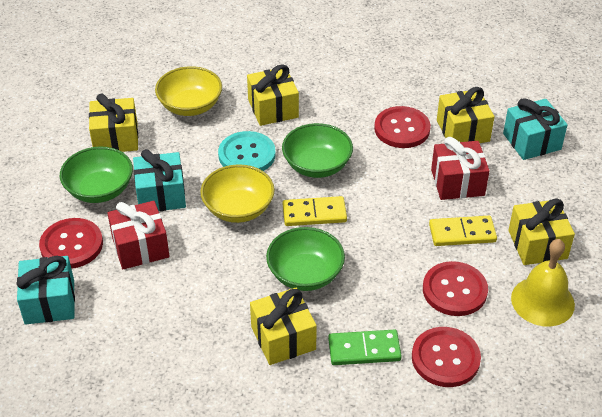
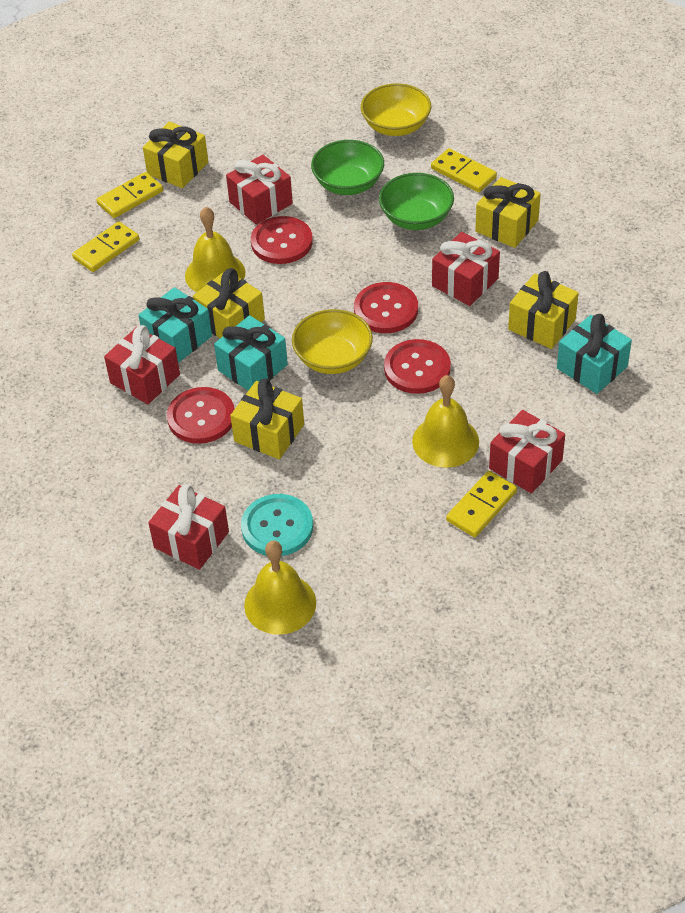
green bowl: 3 -> 2
green domino: 1 -> 0
red gift: 2 -> 5
yellow bell: 1 -> 3
yellow domino: 2 -> 4

